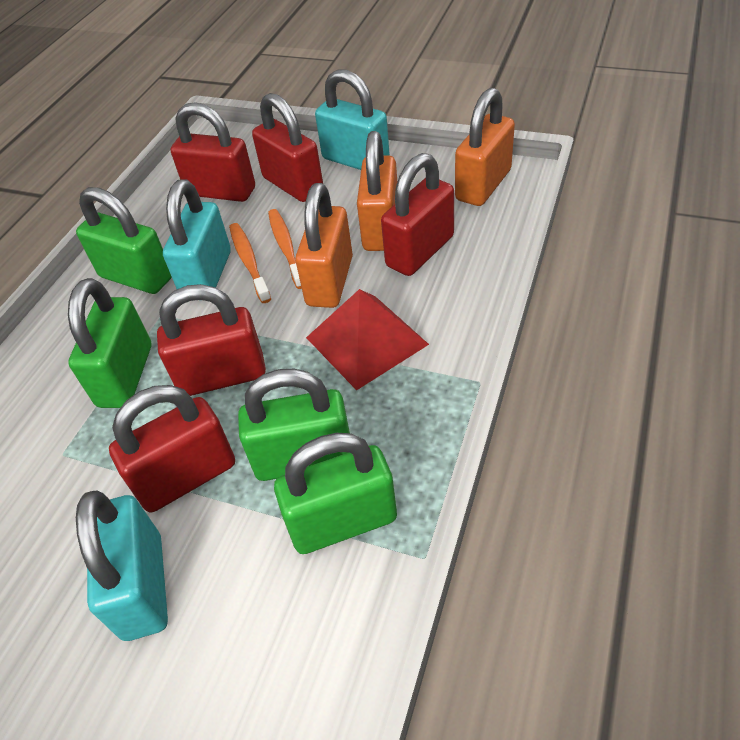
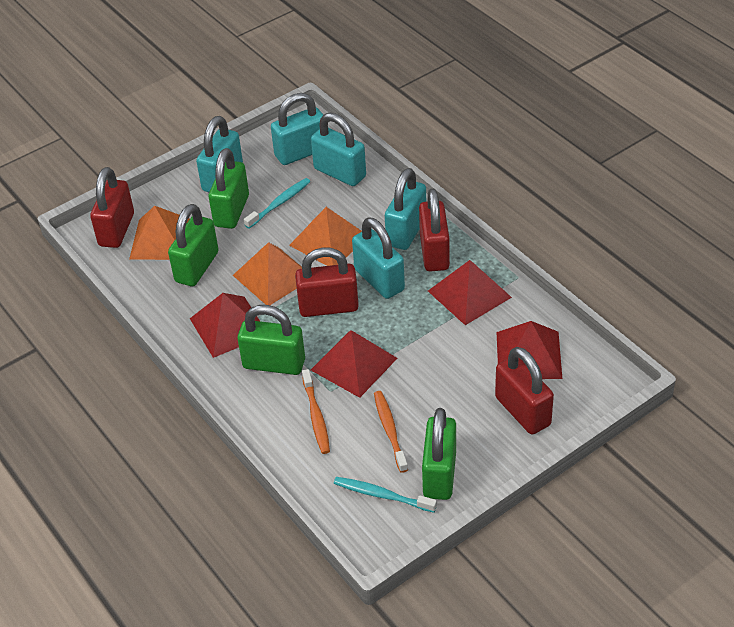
orange padlock: 3 -> 0
orange pyramid: 0 -> 3
red padlock: 5 -> 4
red pyramid: 1 -> 4
turquoise padlock: 3 -> 5
turquoise toothbrush: 0 -> 2

